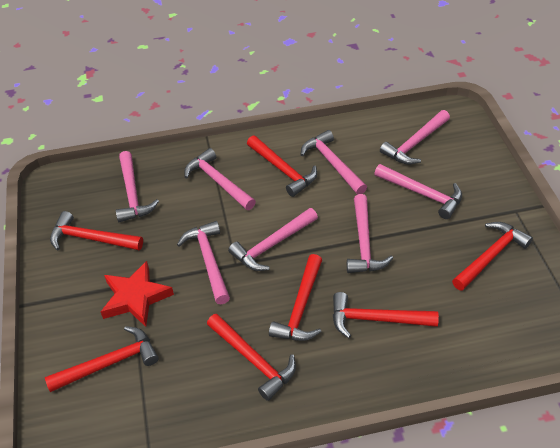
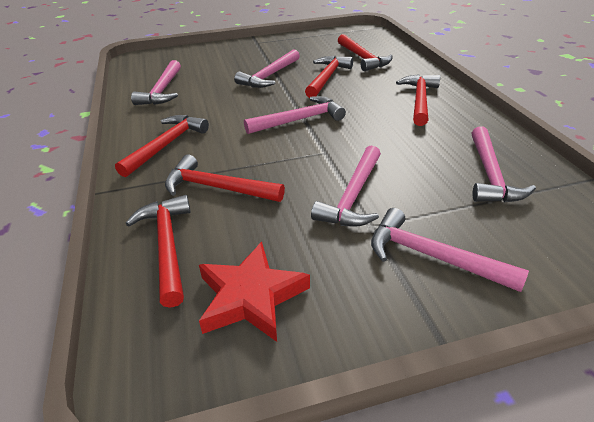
pink hammer: 8 -> 6
red hammer: 7 -> 6

